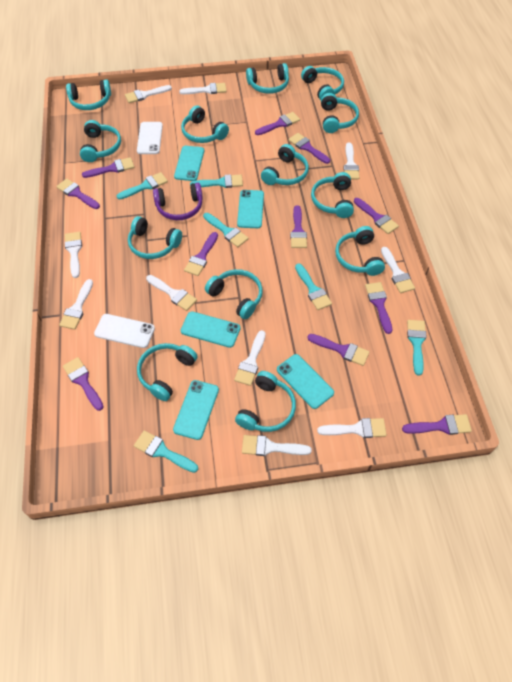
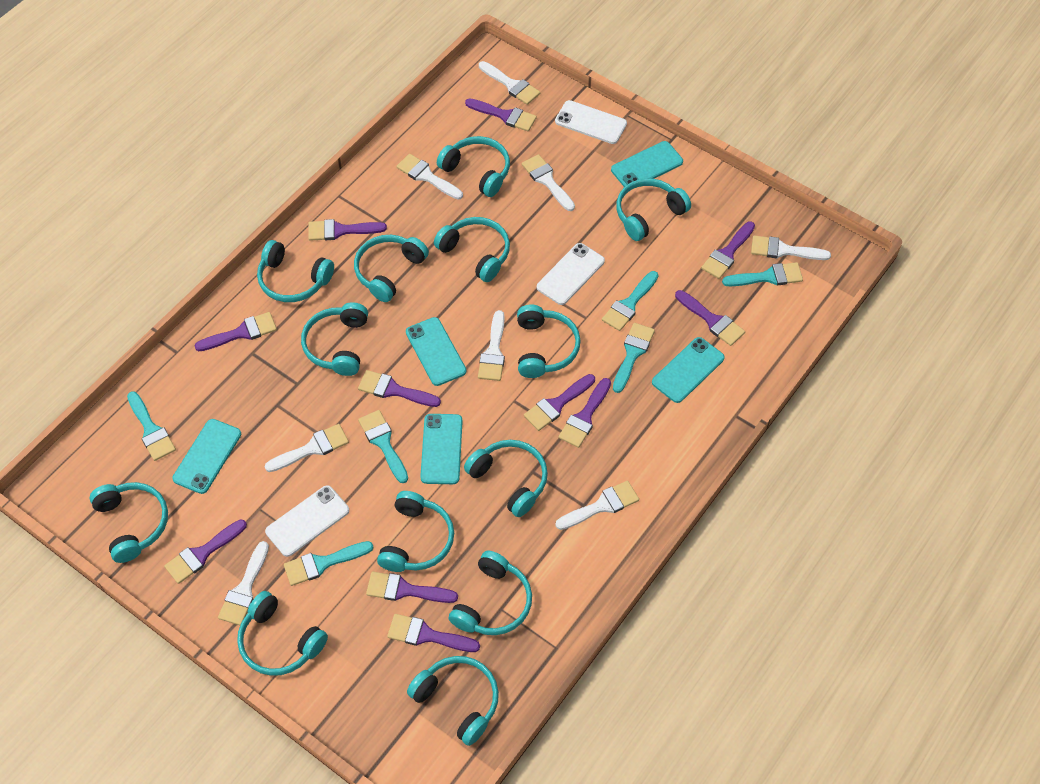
purple headphones: 1 -> 0
white brush: 10 -> 8
white phone: 2 -> 3

